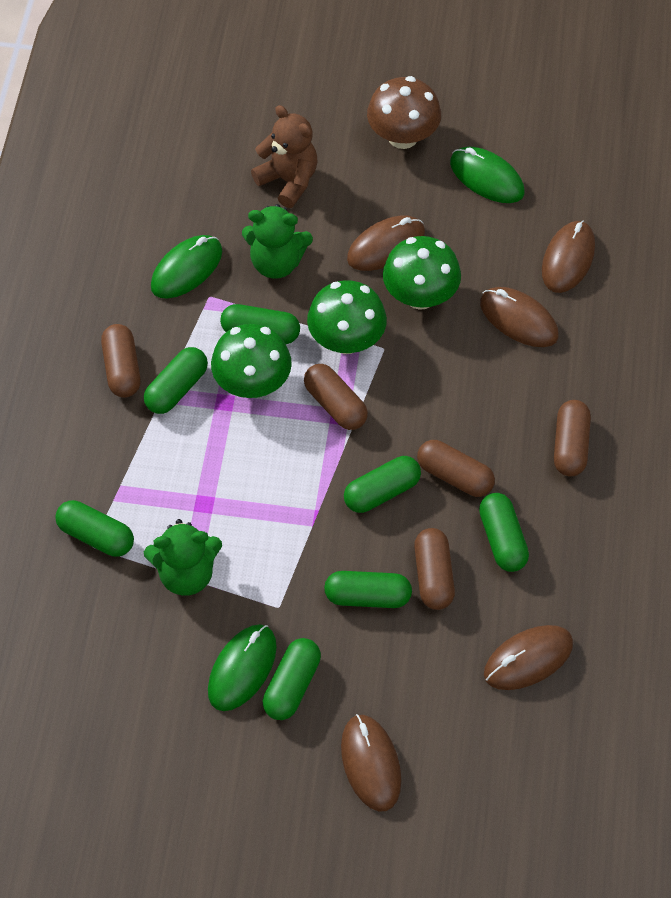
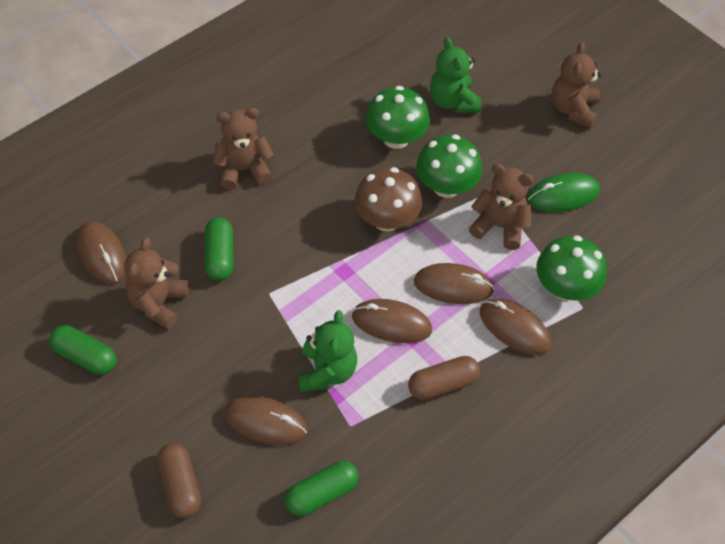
brown capsule: 5 -> 2
brown teddy bear: 1 -> 4
green capsule: 7 -> 3
green mouse: 3 -> 1

